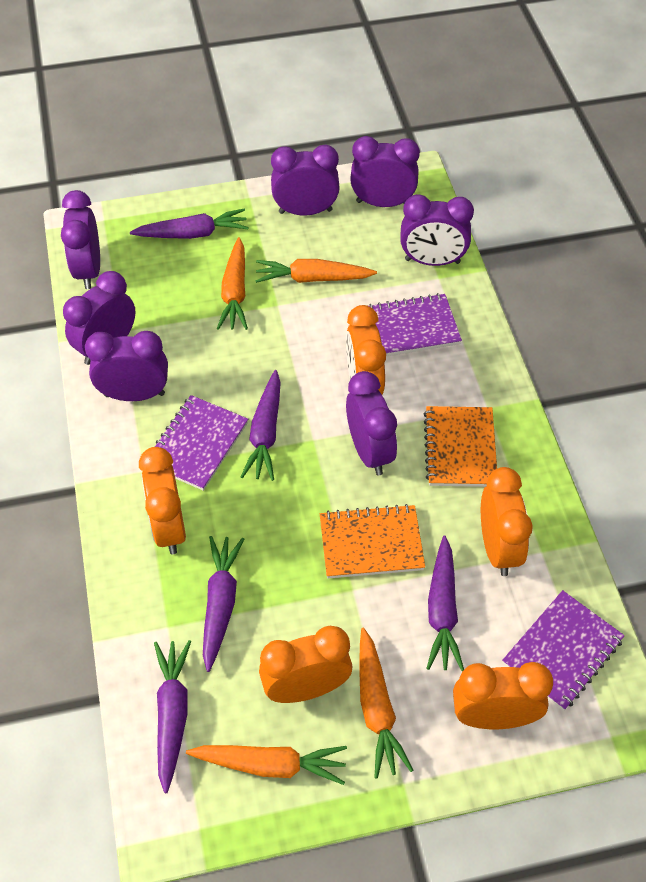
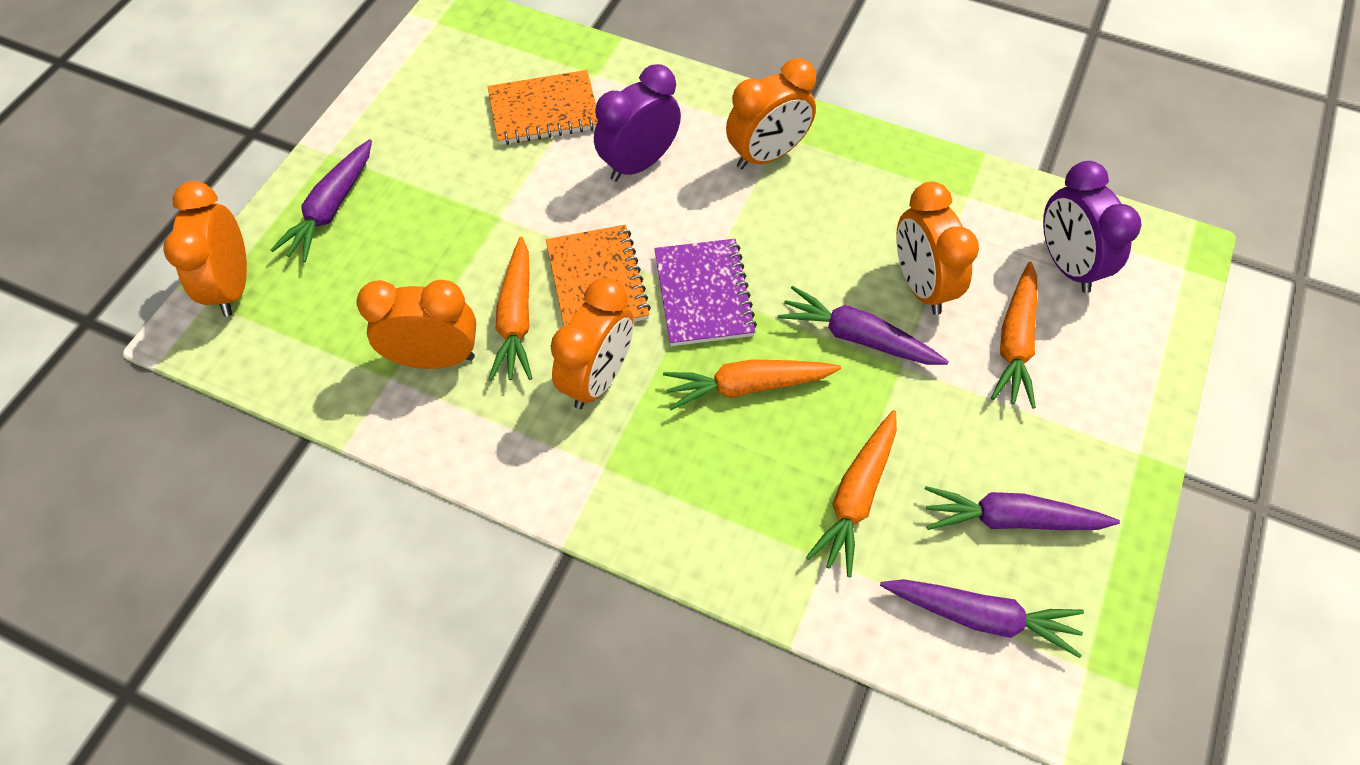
purple carrot: 5 -> 4
purple clock: 7 -> 2
purple notebook: 3 -> 1

